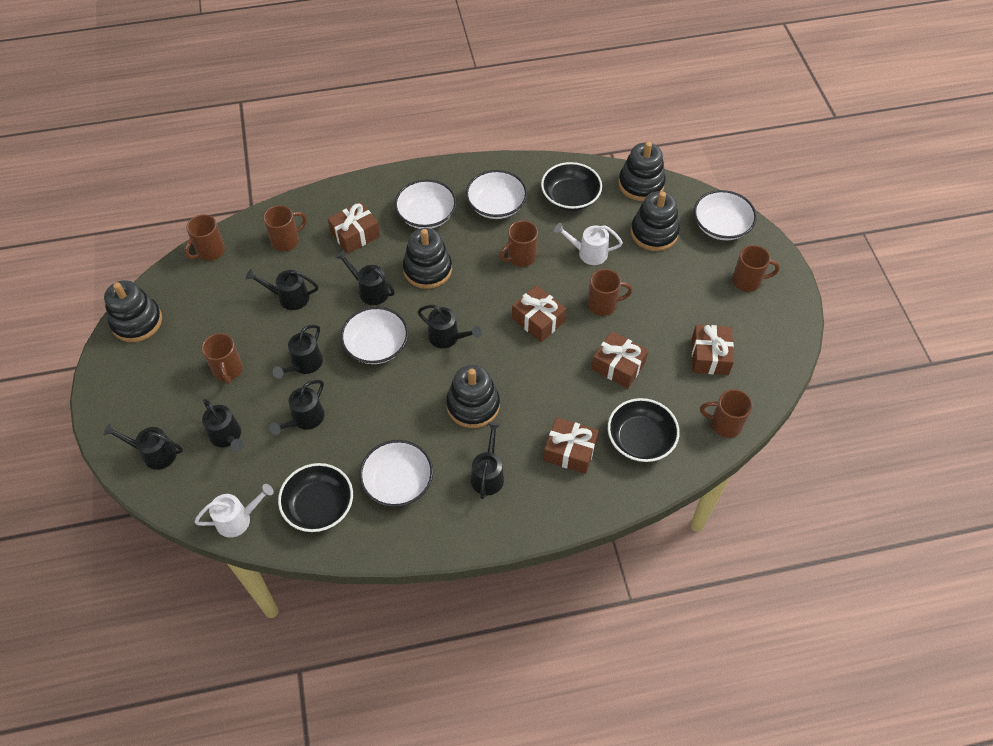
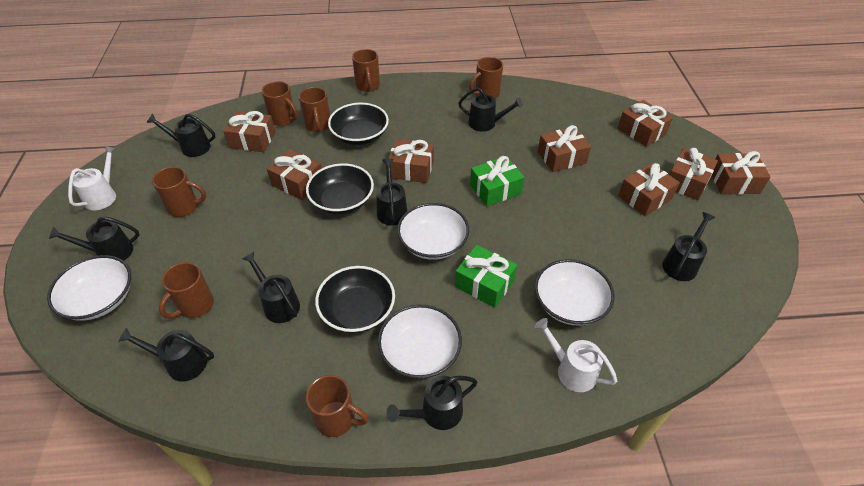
black stacking toy: 5 -> 0
brown gift: 5 -> 8
green gift: 0 -> 2
white bowl: 5 -> 4

